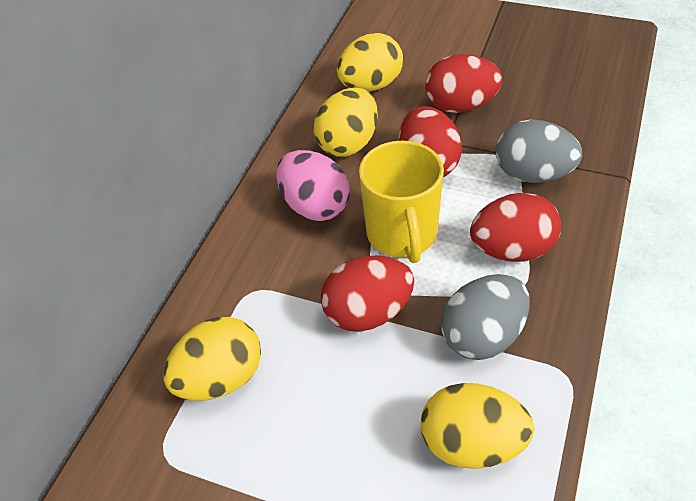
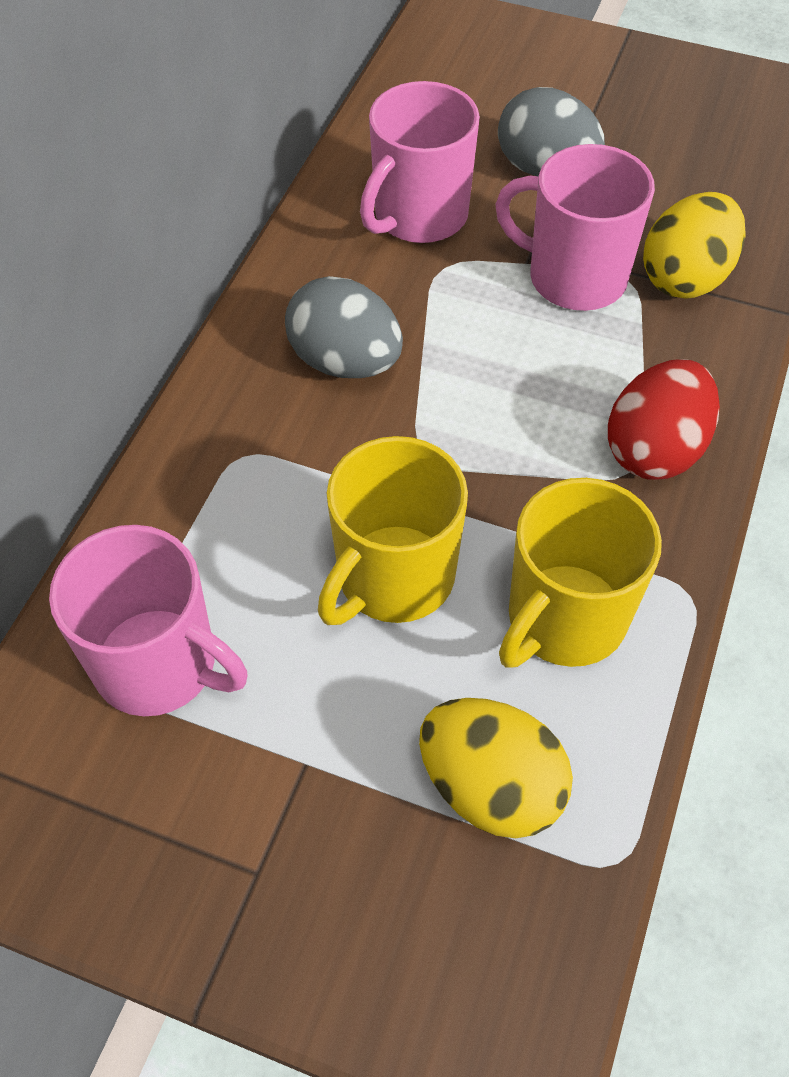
pink egg: 1 -> 0
pink mug: 0 -> 3
red egg: 4 -> 1
yellow egg: 4 -> 2
yellow mug: 1 -> 2

